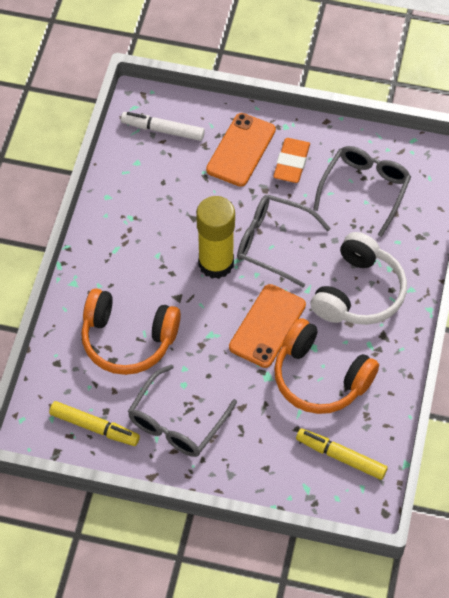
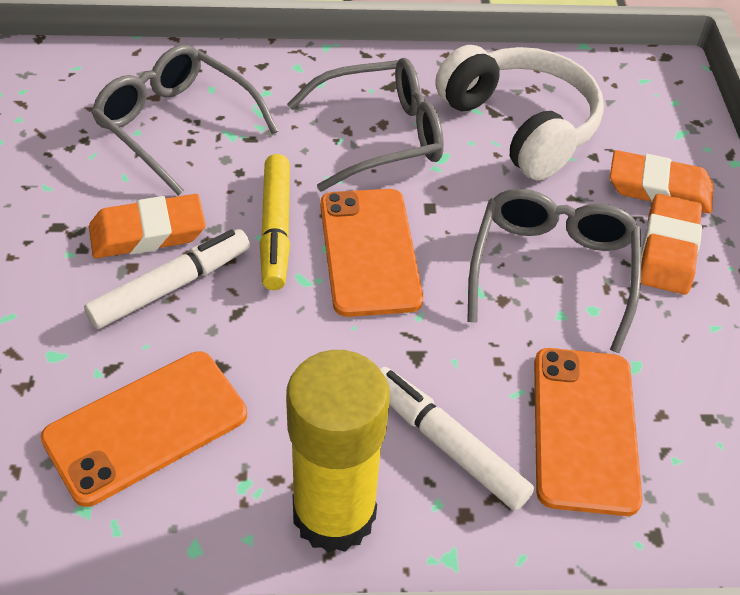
orange eraser: 1 -> 3
orange headphones: 2 -> 0
orange phone: 2 -> 3
white marker: 1 -> 2
yellow marker: 2 -> 1

